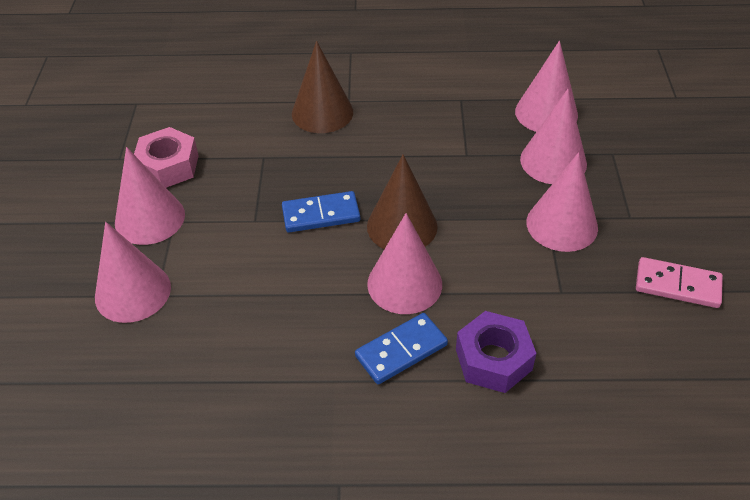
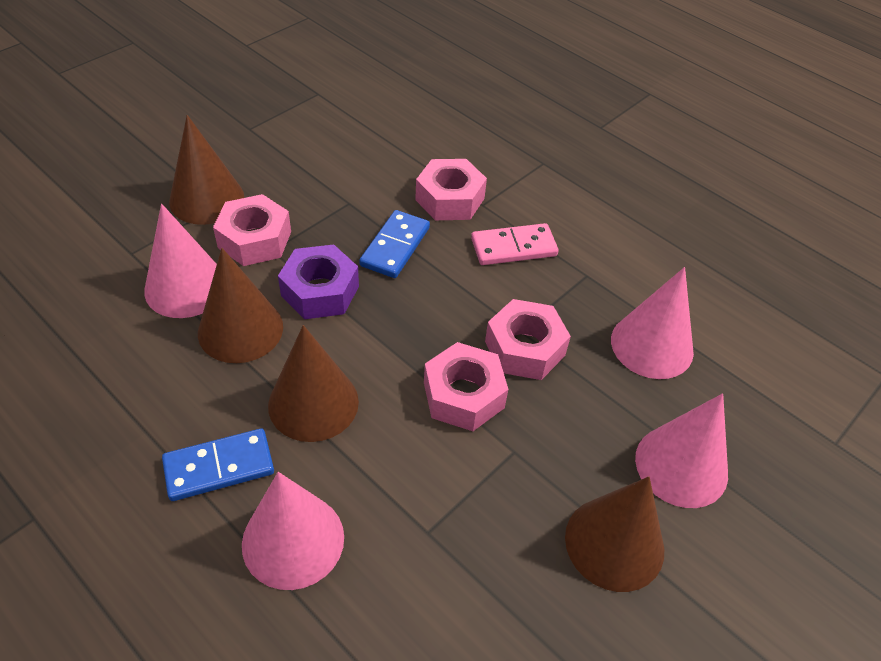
brown cone: 2 -> 4
pink cone: 6 -> 4
pink nut: 1 -> 4

